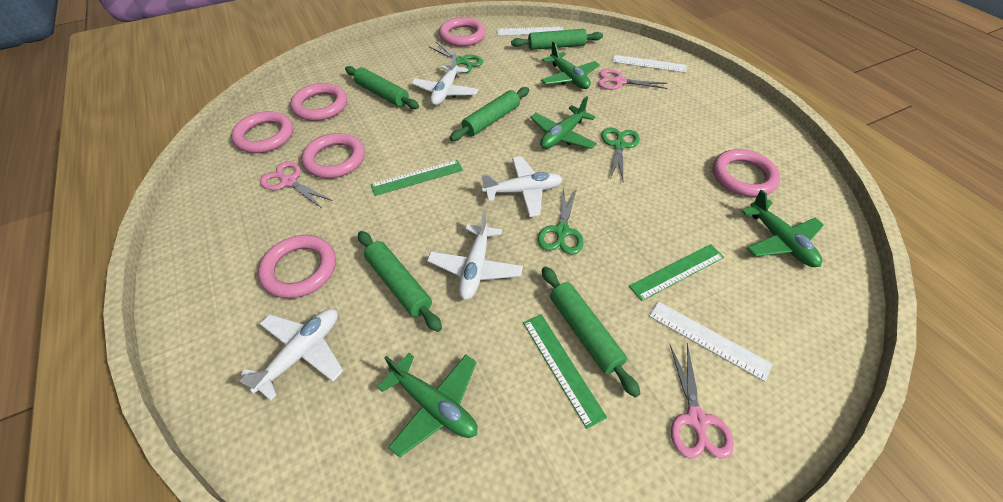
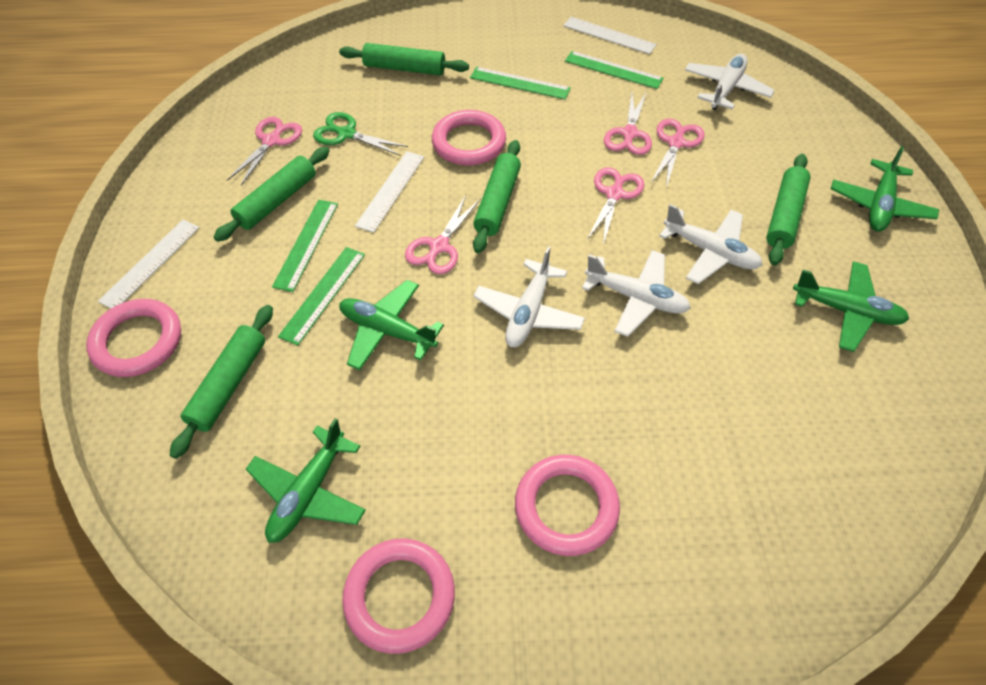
green ruler: 3 -> 4
green scissors: 3 -> 1
pink ring: 6 -> 4
pink scissors: 3 -> 5

